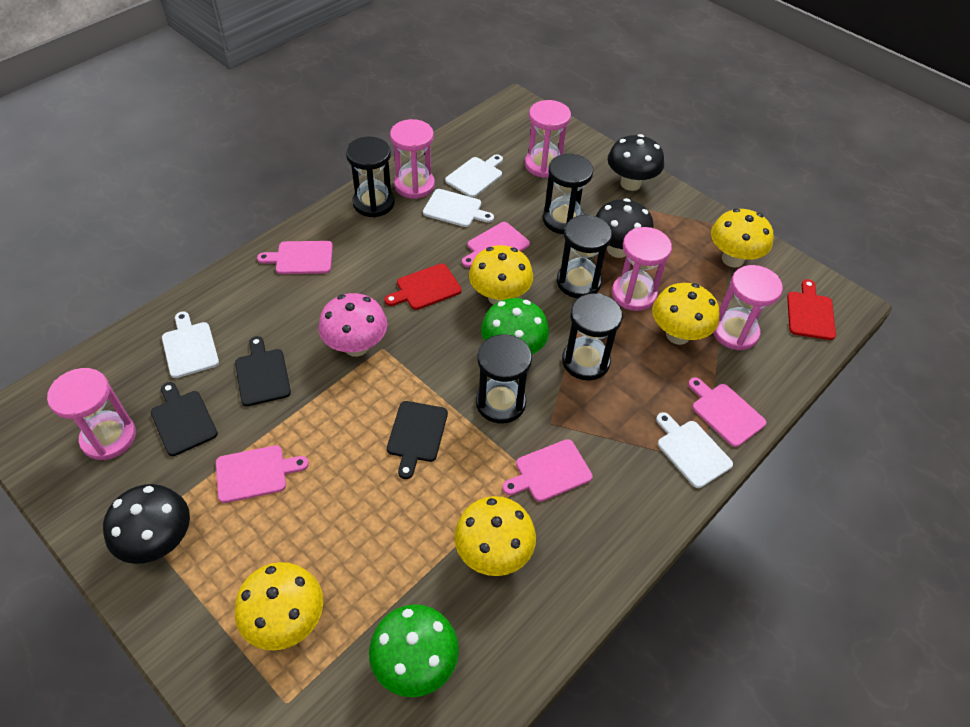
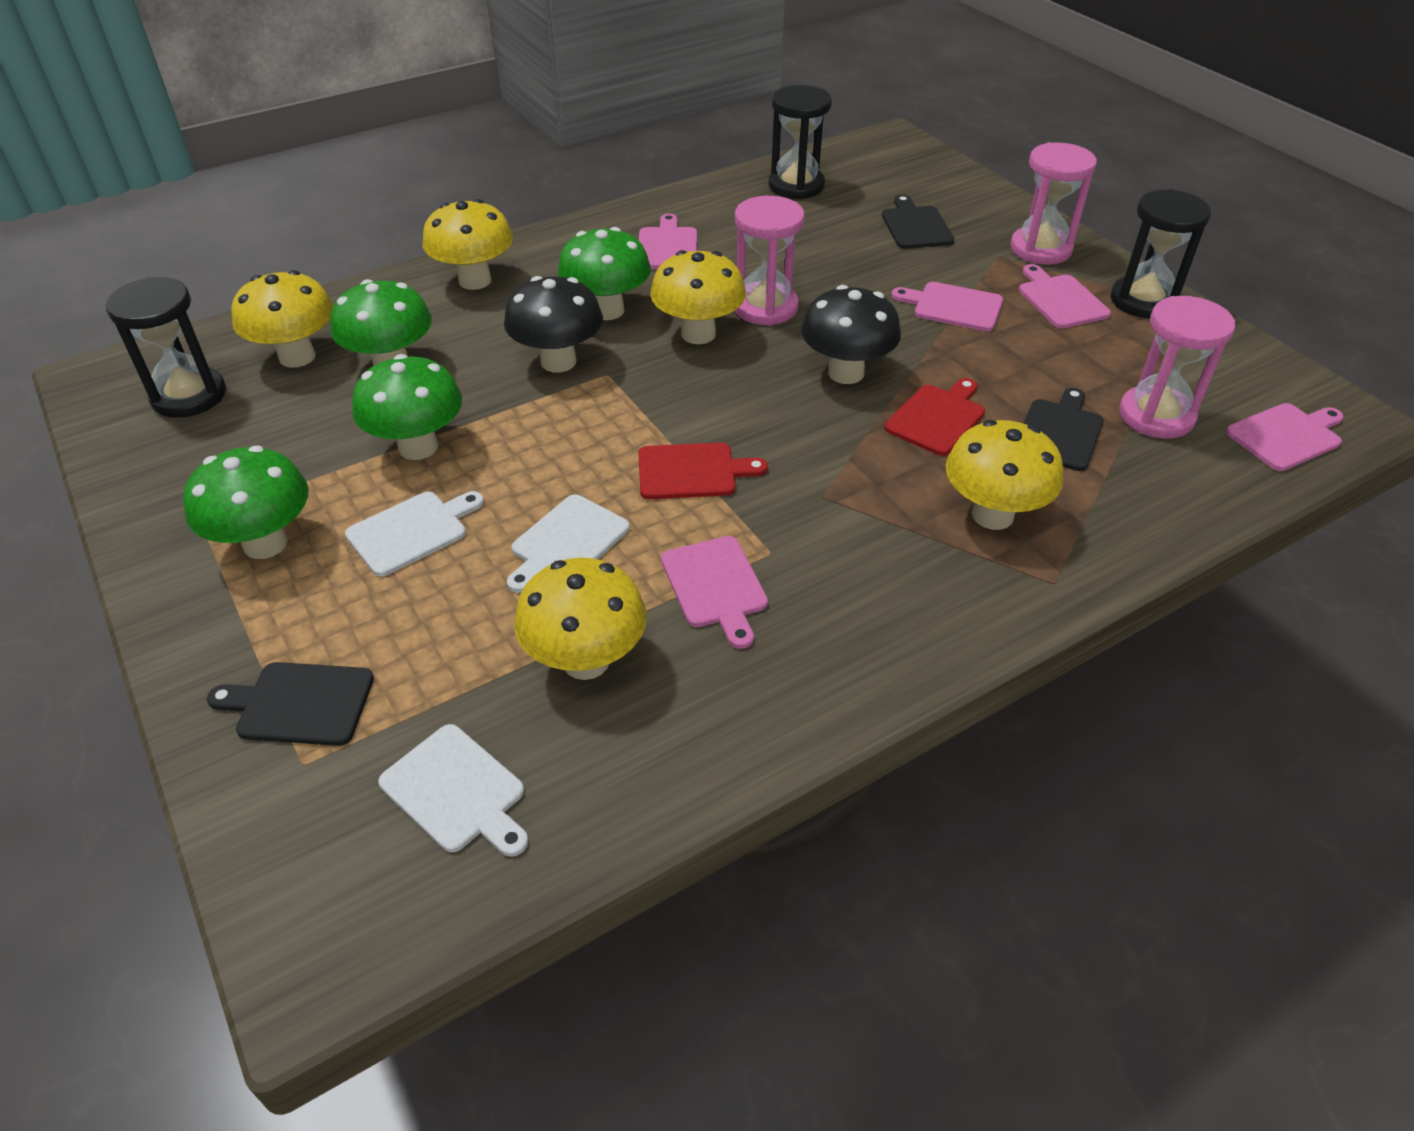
black hourglass: 5 -> 3
black mushroom: 3 -> 2
green mushroom: 2 -> 4
pink hourglass: 5 -> 3
pink mushroom: 1 -> 0
white cutting board: 4 -> 3

